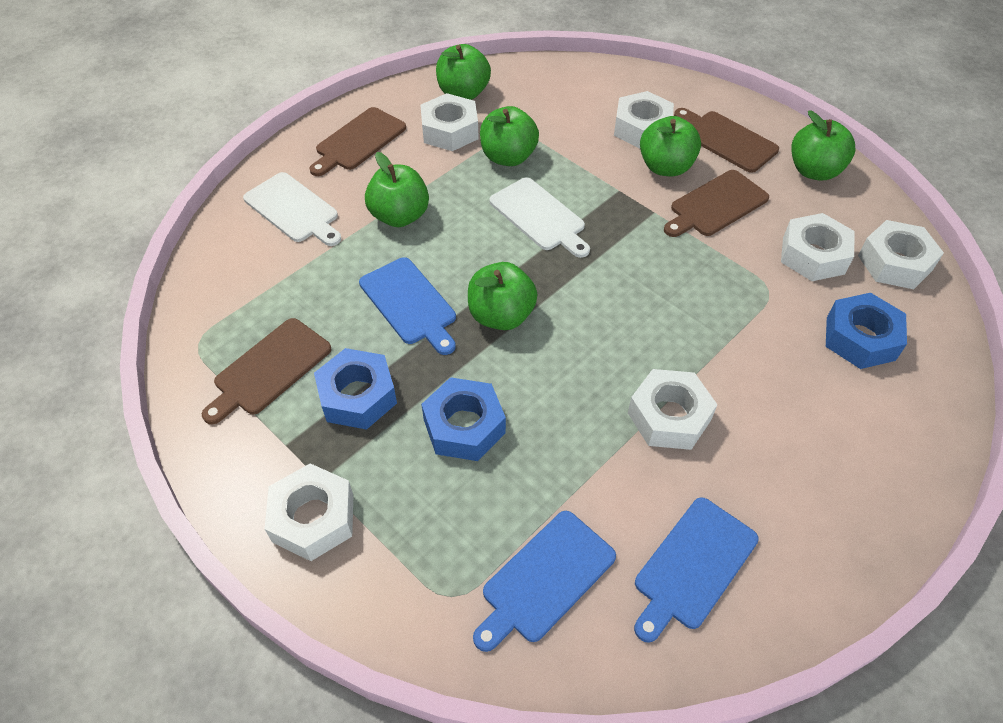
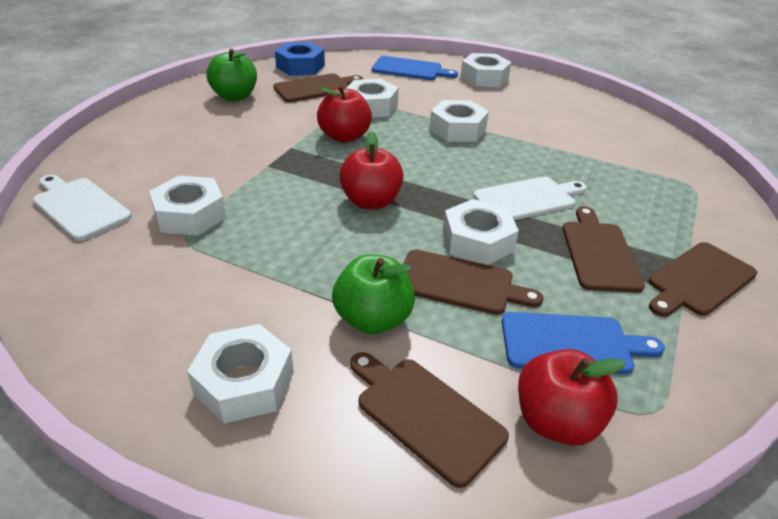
blue cutting board: 3 -> 2
blue nut: 3 -> 1
brown cutting board: 4 -> 5
green apple: 6 -> 2
red apple: 0 -> 3

